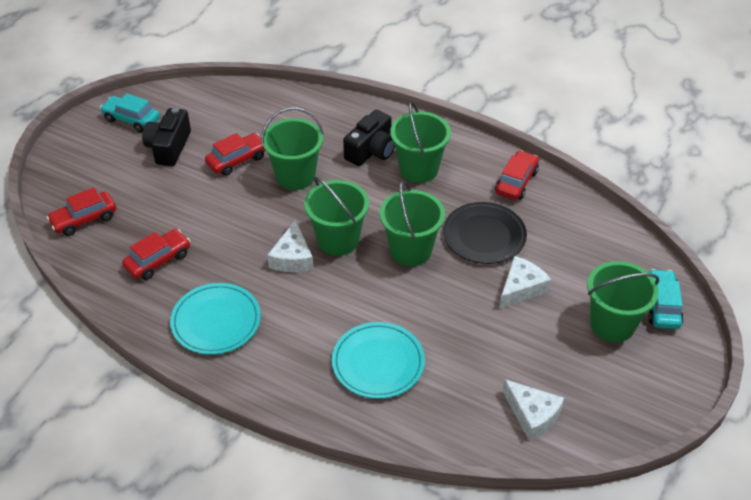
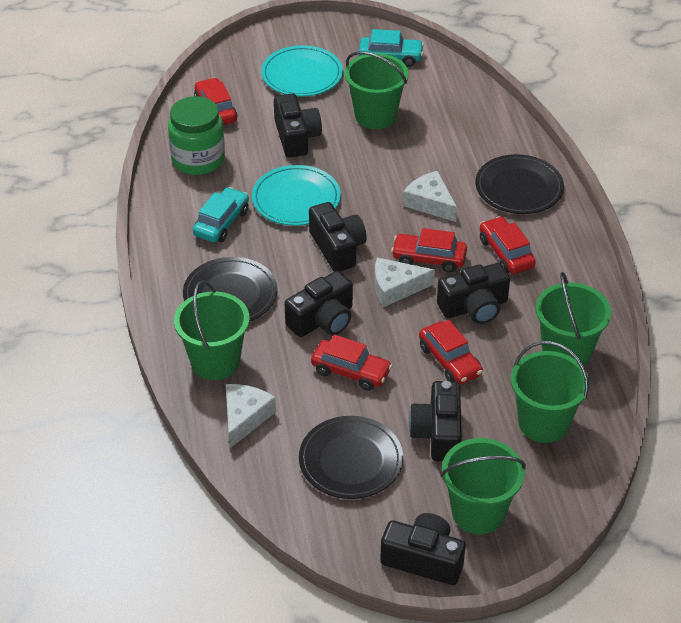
black camera: 2 -> 6
black plate: 1 -> 3
green jar: 0 -> 1
red car: 4 -> 5

